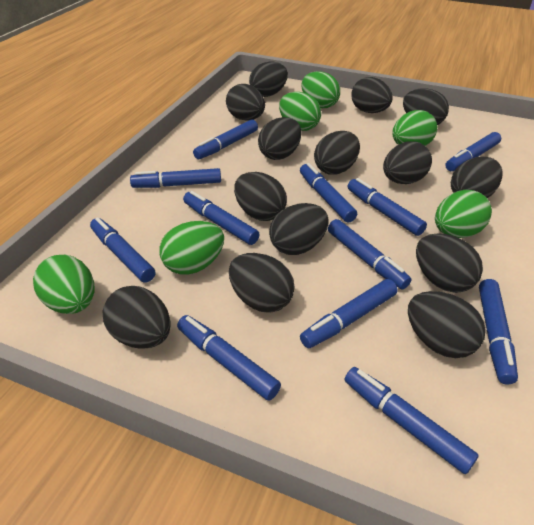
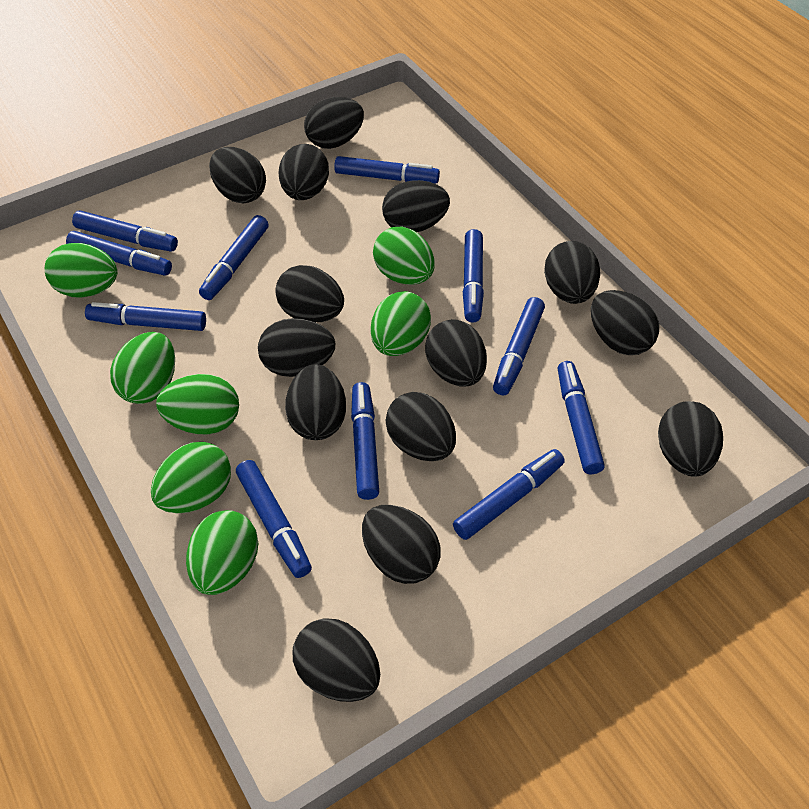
blue marker: 12 -> 11
green egg: 6 -> 7

